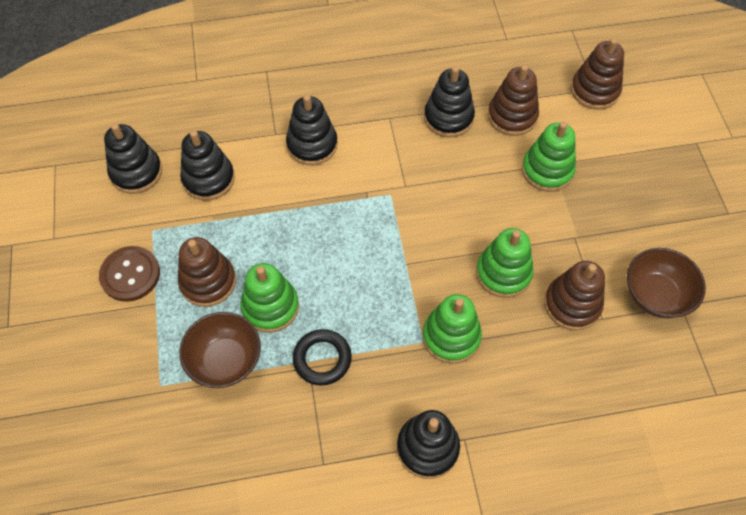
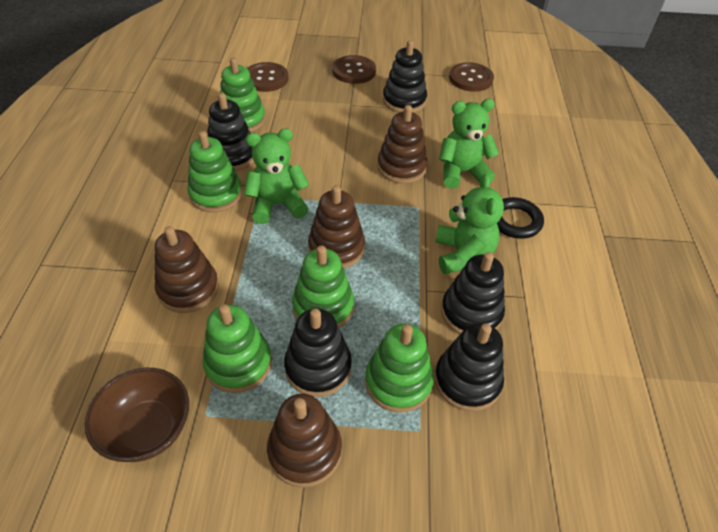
brown bowl: 2 -> 1
brown button: 1 -> 3
green stacking toy: 4 -> 5
green teddy bear: 0 -> 3

